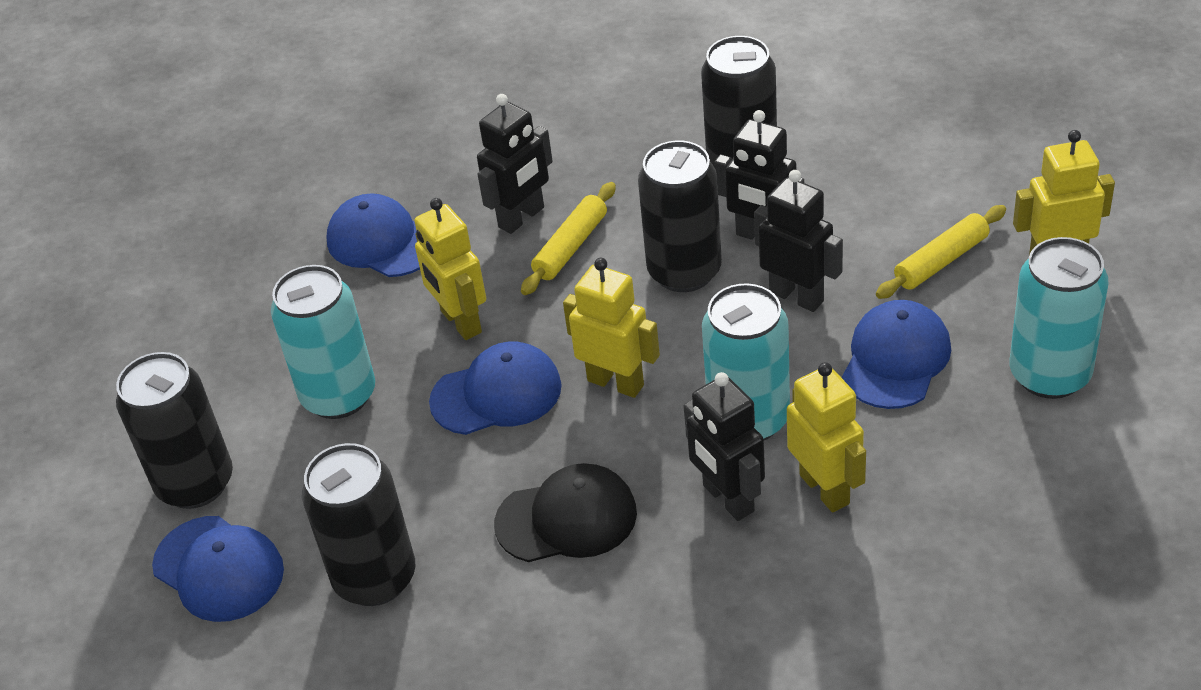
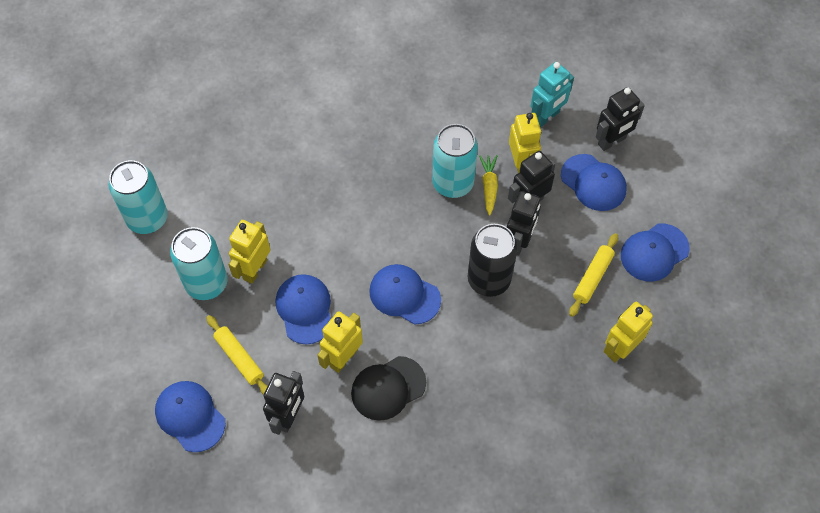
black can: 4 -> 1
blue cap: 4 -> 5
turquoise robot: 0 -> 1
yellow carrot: 0 -> 1

